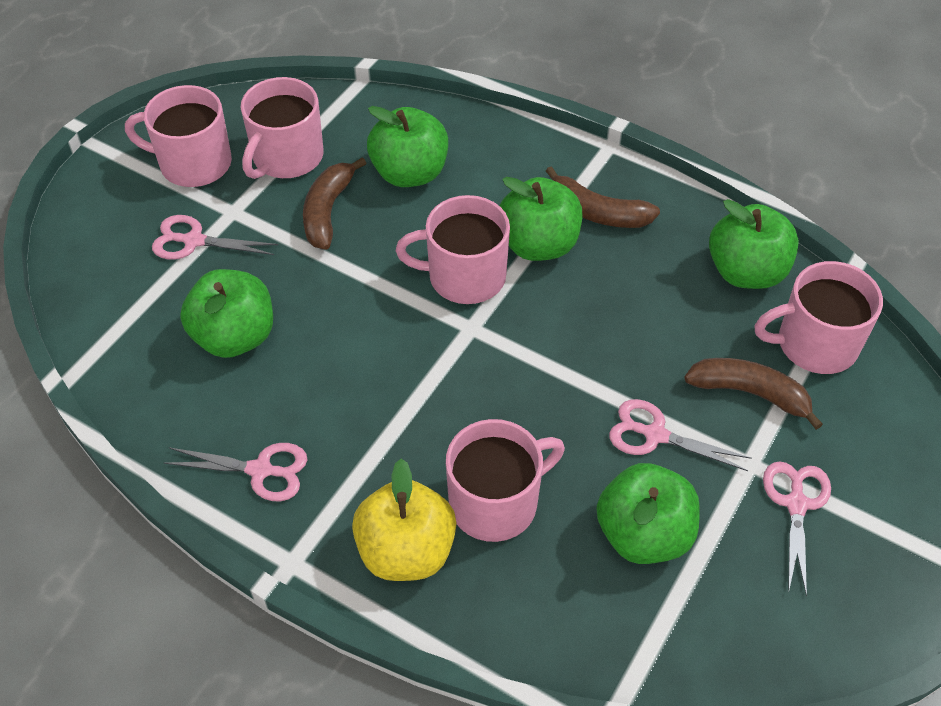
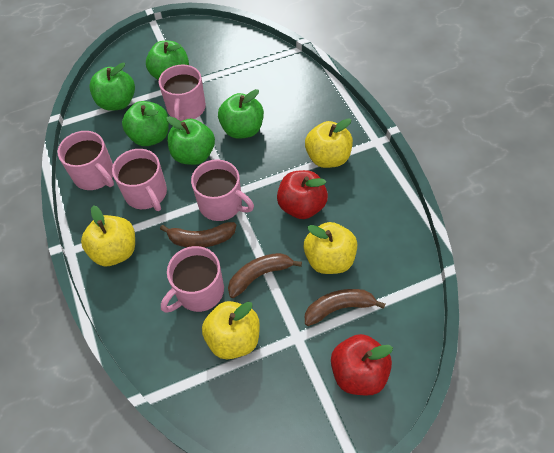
pink scissors: 4 -> 0
red apple: 0 -> 2
yellow apple: 1 -> 4

